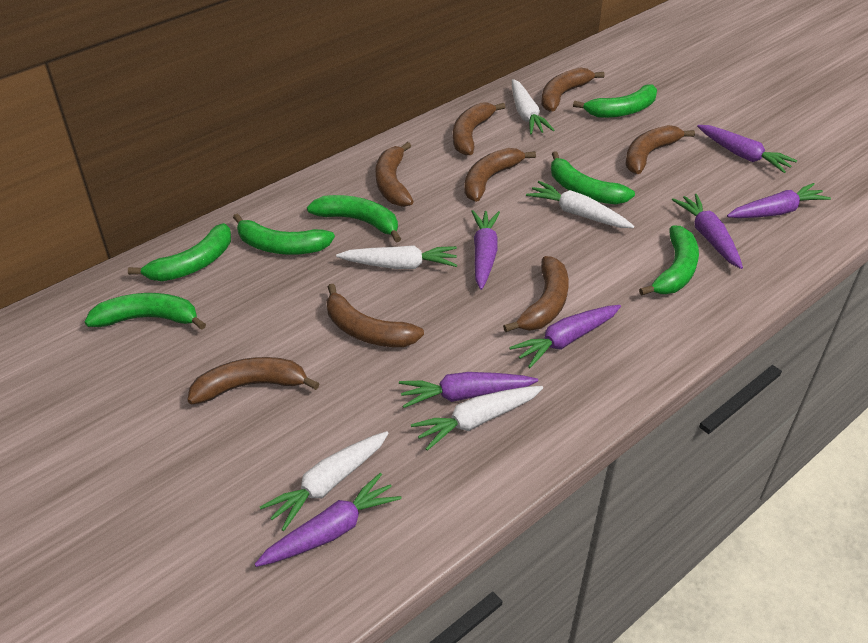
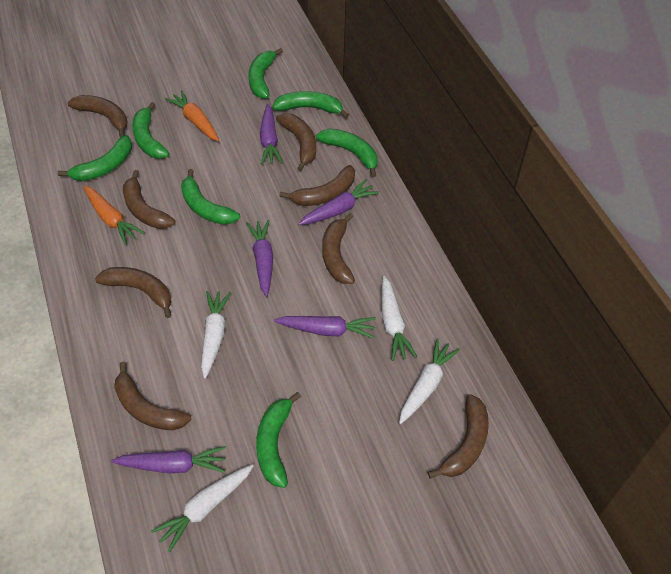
orange carrot: 0 -> 2
purple carrot: 7 -> 5
white carrot: 5 -> 4

